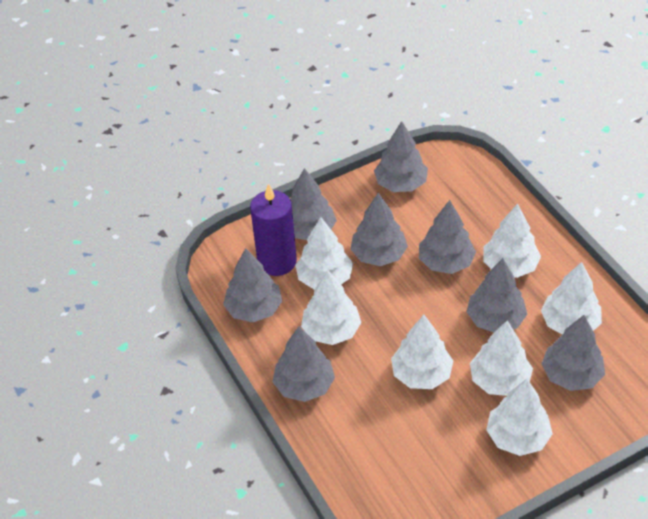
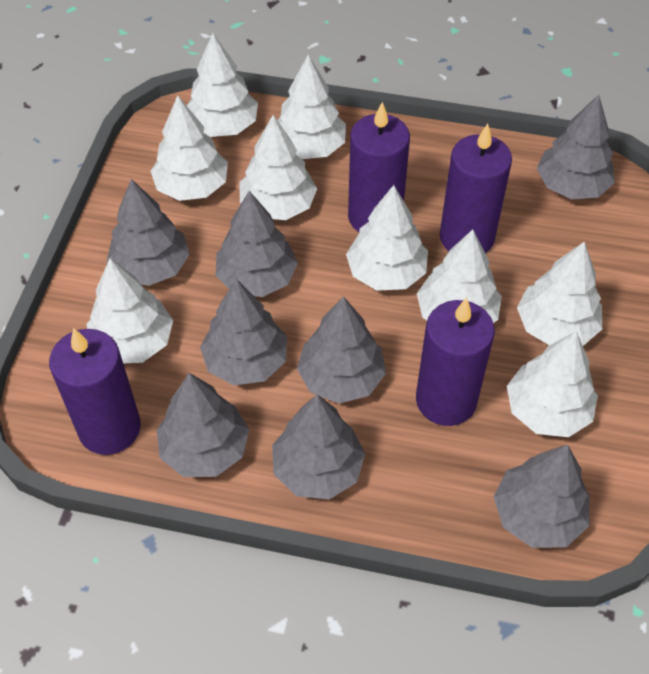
purple candle: 1 -> 4
white tree: 7 -> 9

